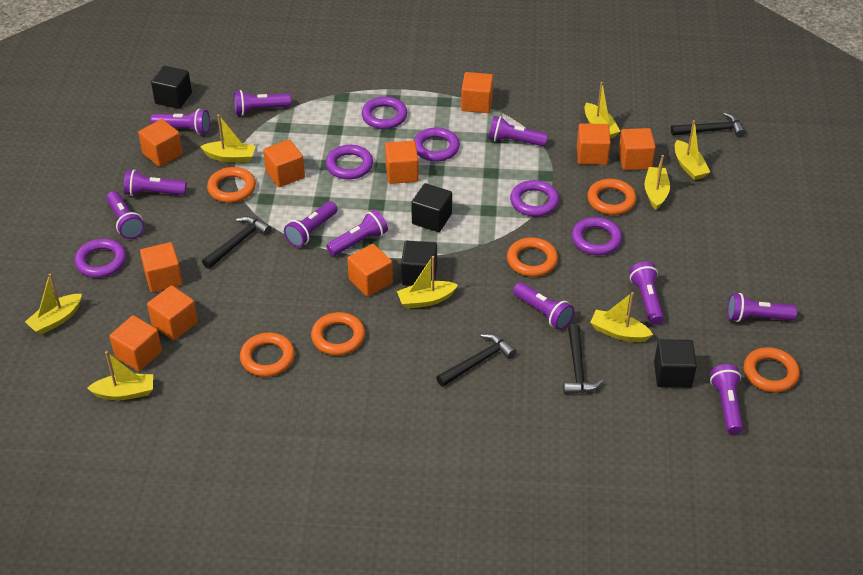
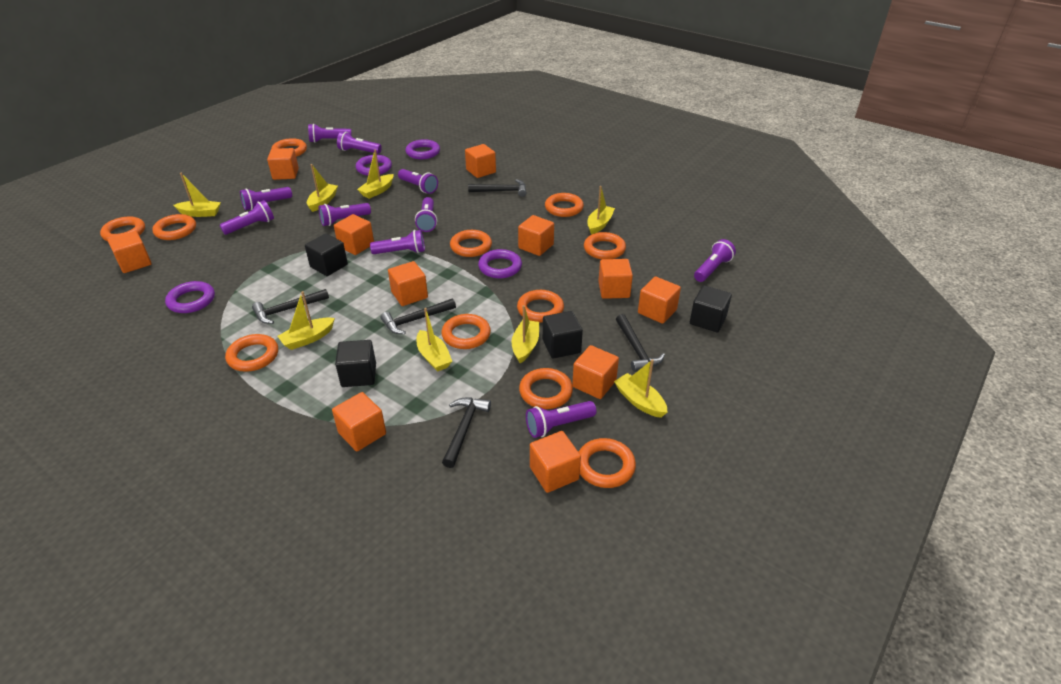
black hammer: 4 -> 5
orange cube: 10 -> 11
orange ring: 6 -> 11
purple flashlight: 11 -> 10
purple ring: 6 -> 4

